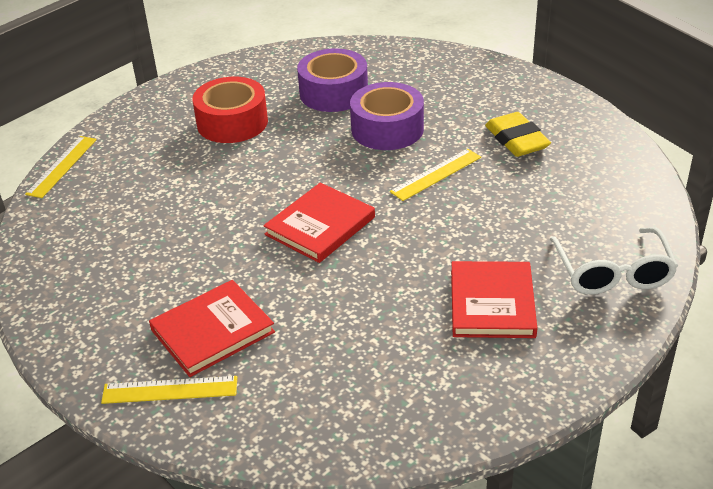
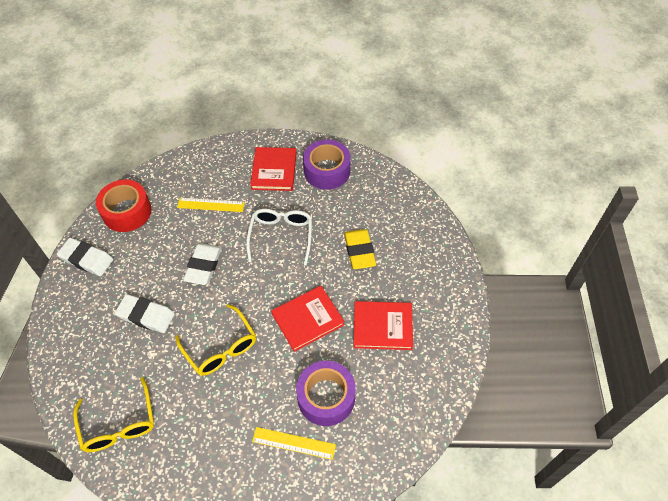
white eraser: 0 -> 3
yellow glasses: 0 -> 2
yellow ruler: 3 -> 2

